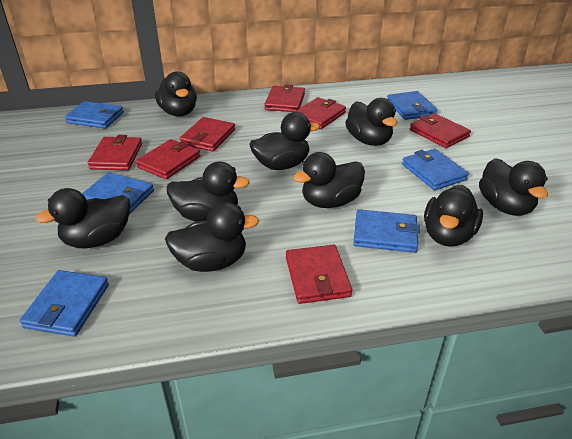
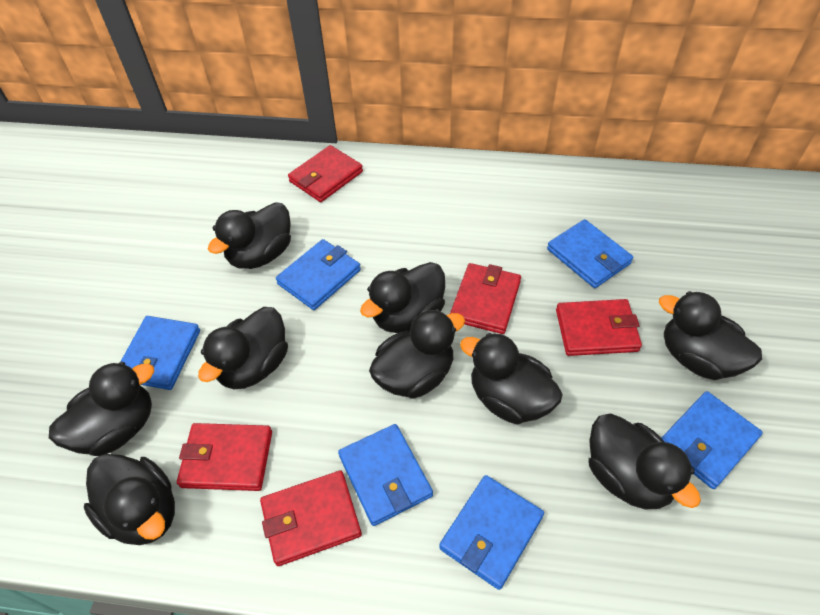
red wallet: 7 -> 5

